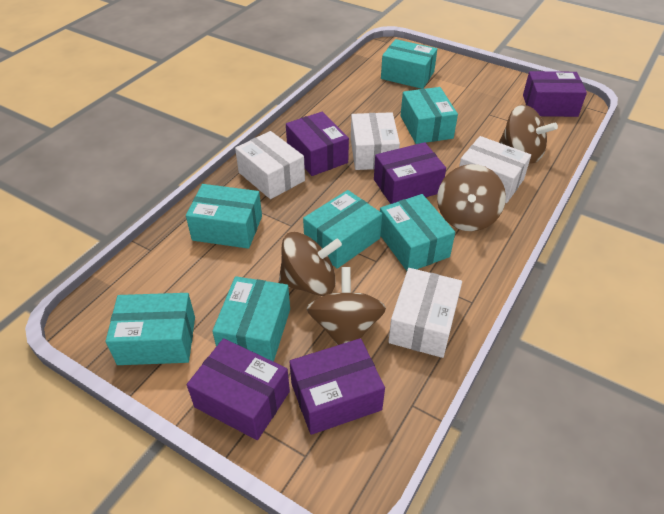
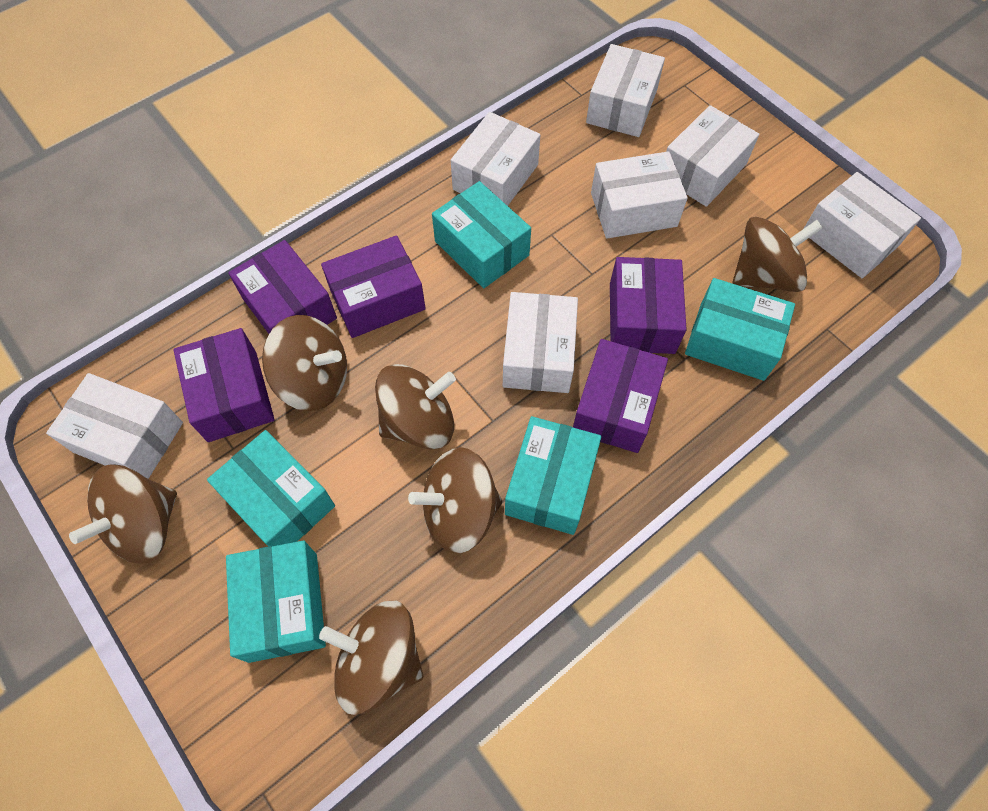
brown spinning top: 4 -> 6
turquoise box: 7 -> 5
white box: 4 -> 7

